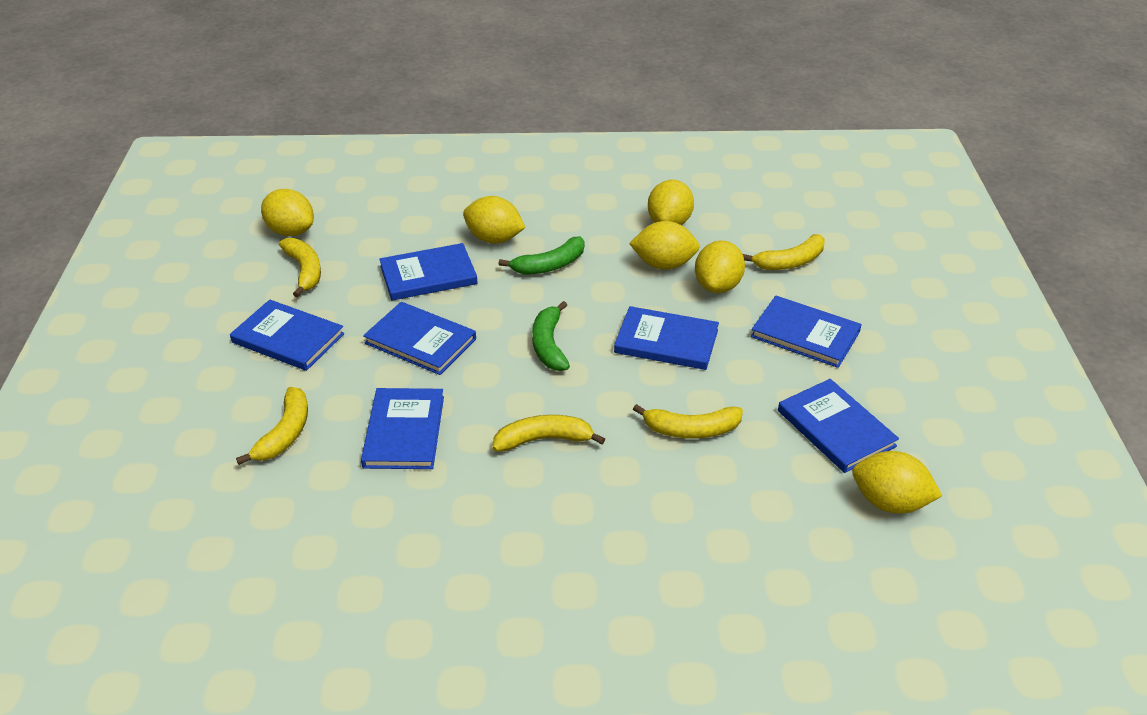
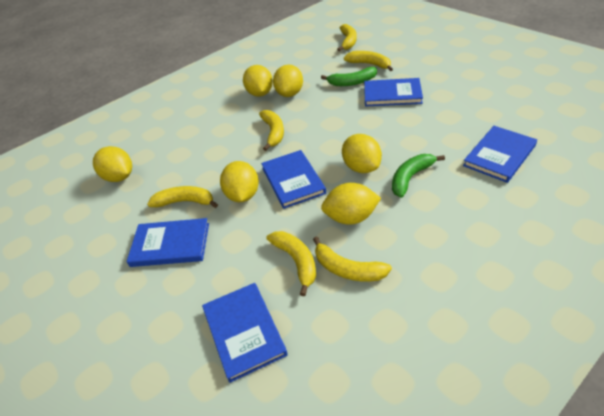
blue book: 7 -> 5
yellow banana: 5 -> 6

